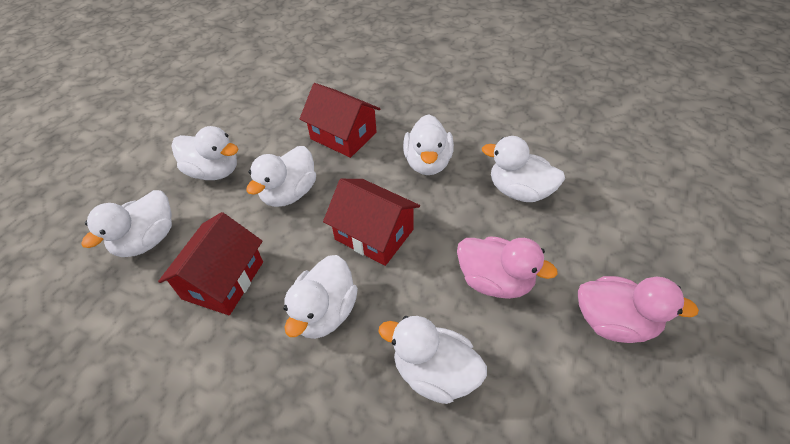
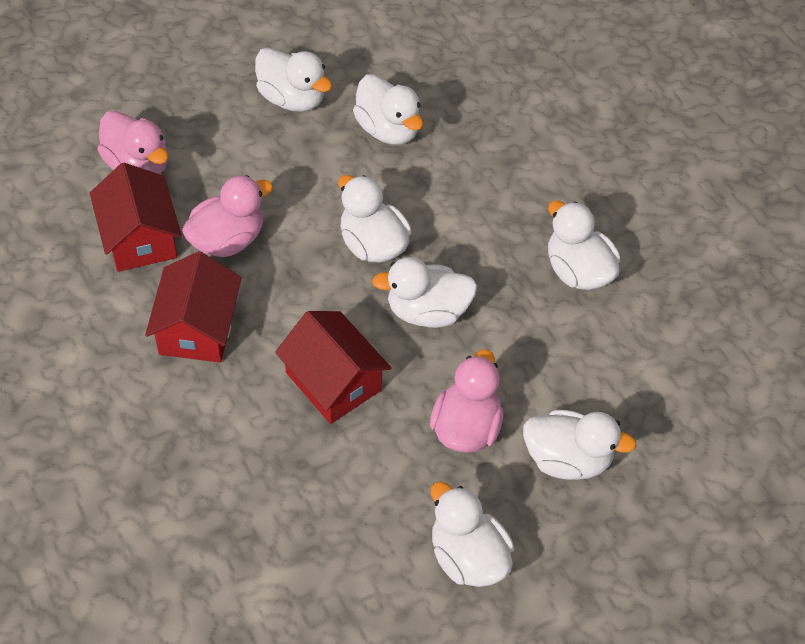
pink duck: 2 -> 3

